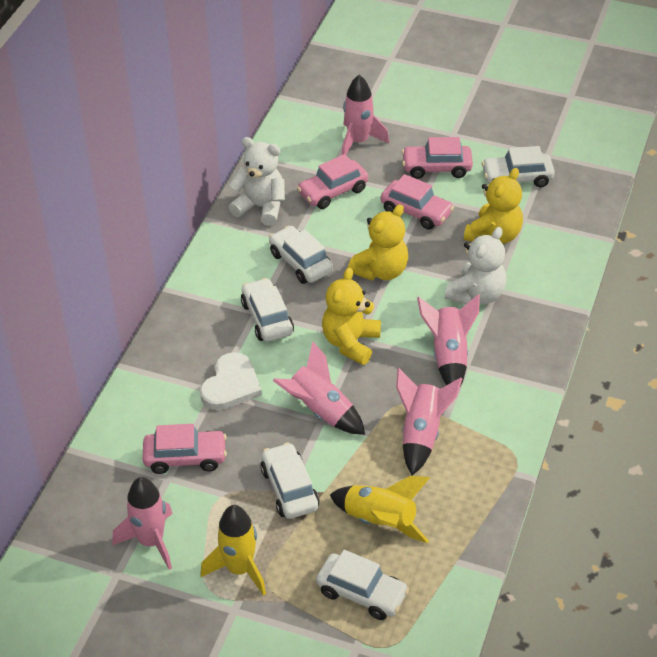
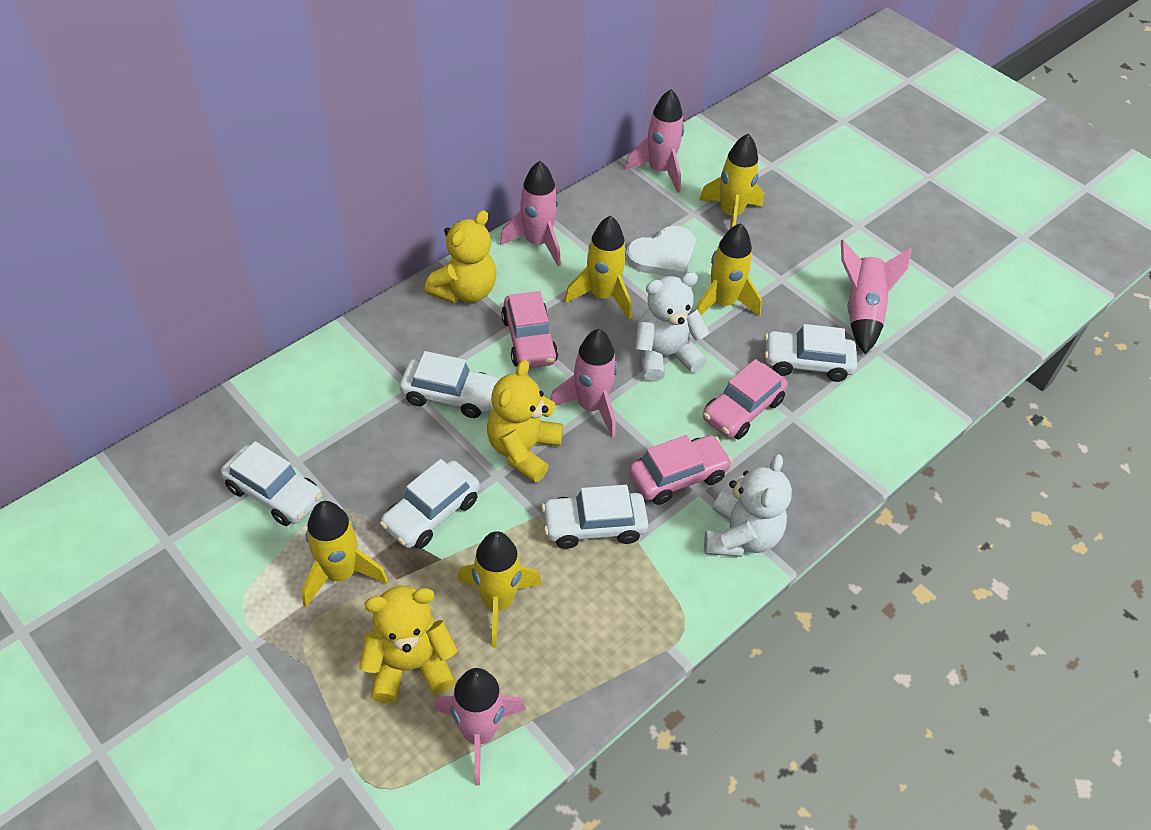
pink car: 4 -> 3
yellow rocket: 2 -> 5

